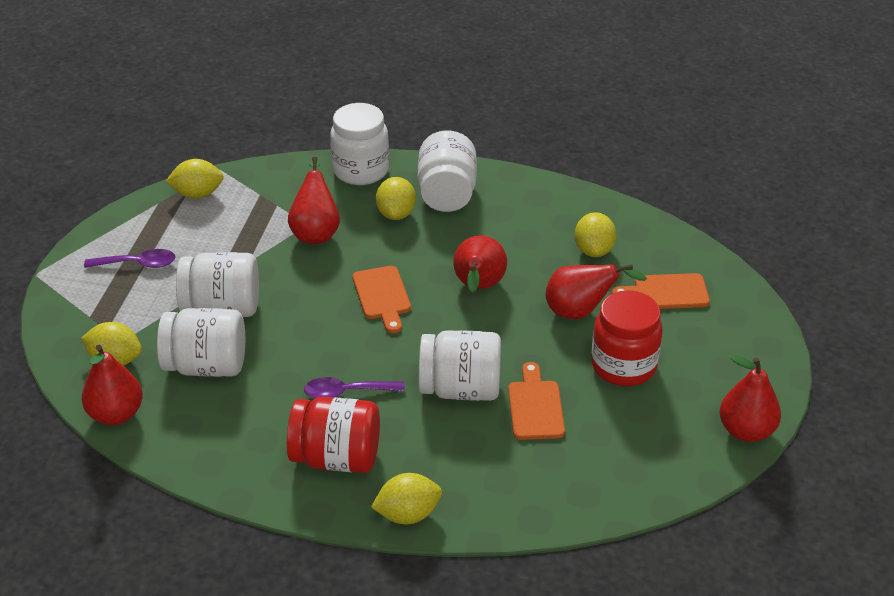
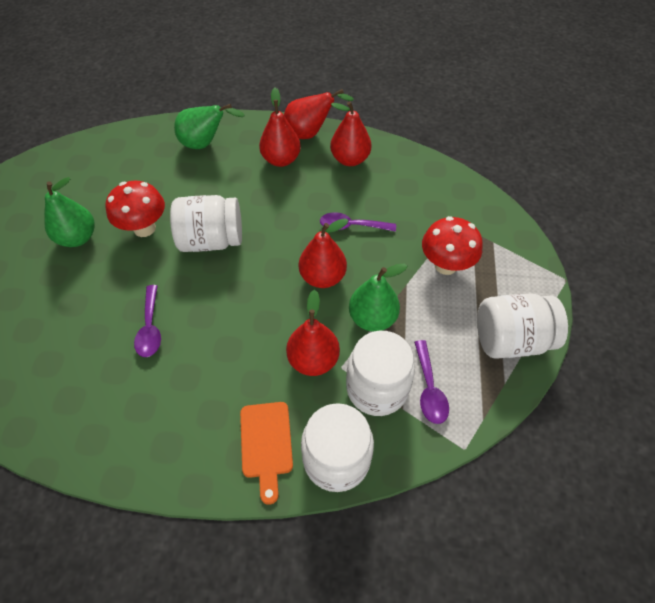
green pear: 0 -> 3
orange cutting board: 3 -> 1
purple spoon: 2 -> 3
red jar: 2 -> 0
red mushroom: 0 -> 2
white jar: 5 -> 4
yellow lemon: 5 -> 0

